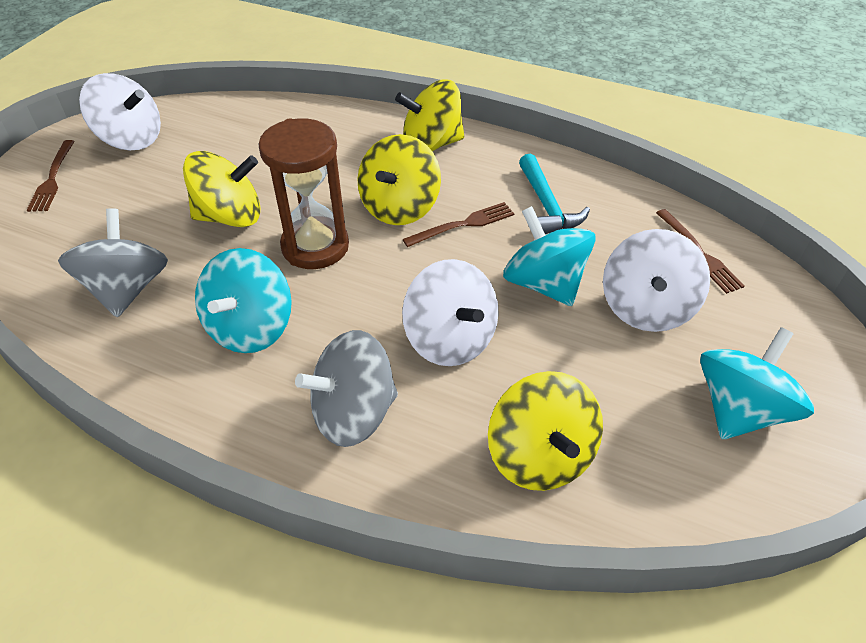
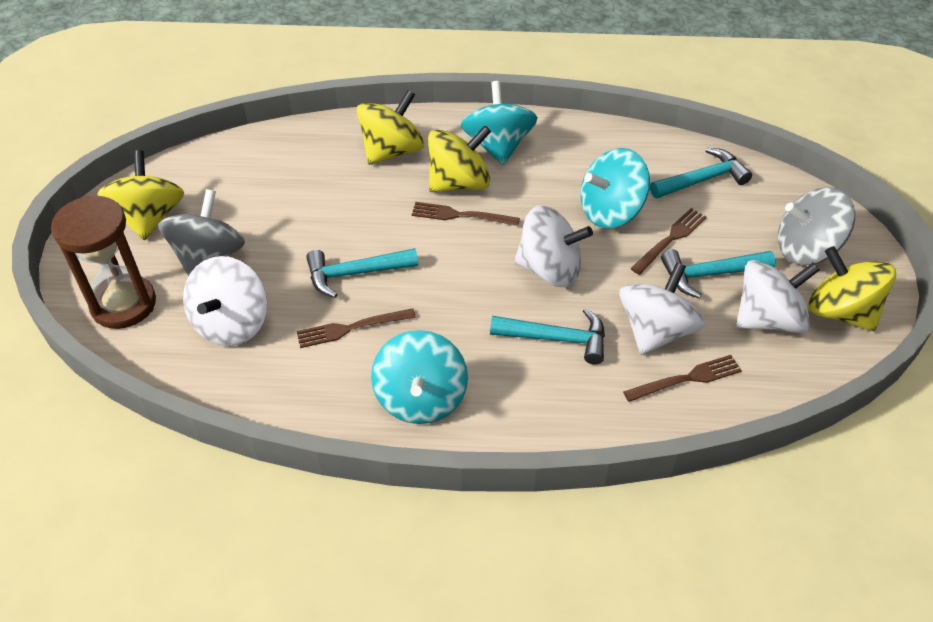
brown fork: 3 -> 4
turquoise hammer: 1 -> 4
white spinning top: 3 -> 4

